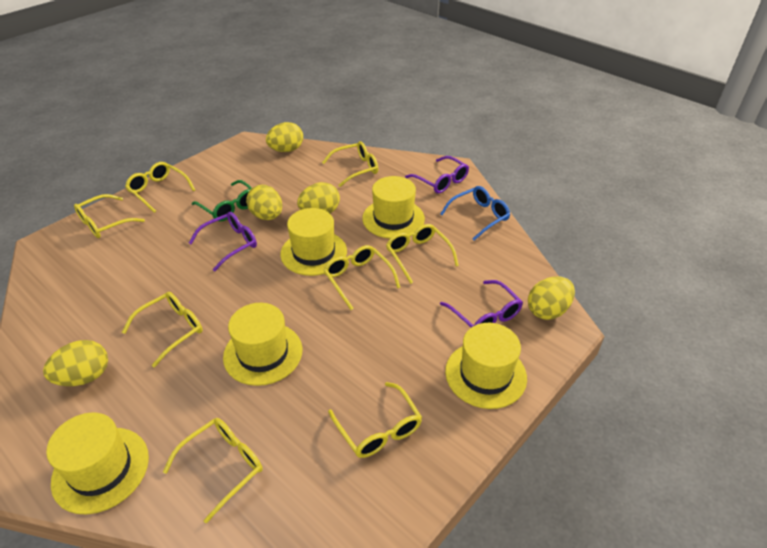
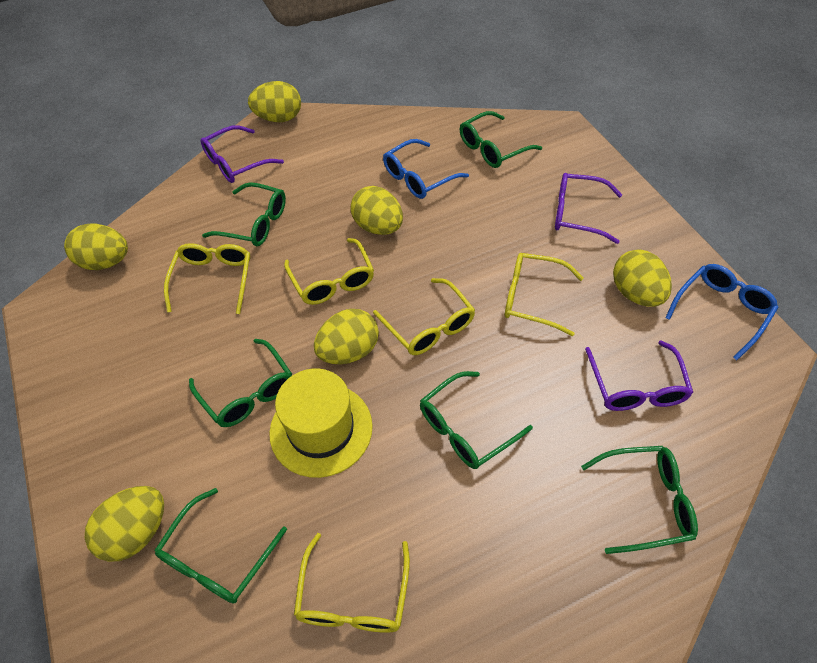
blue glasses: 1 -> 2
green glasses: 1 -> 6
yellow egg: 5 -> 6
yellow glasses: 8 -> 5
yellow hat: 5 -> 1

